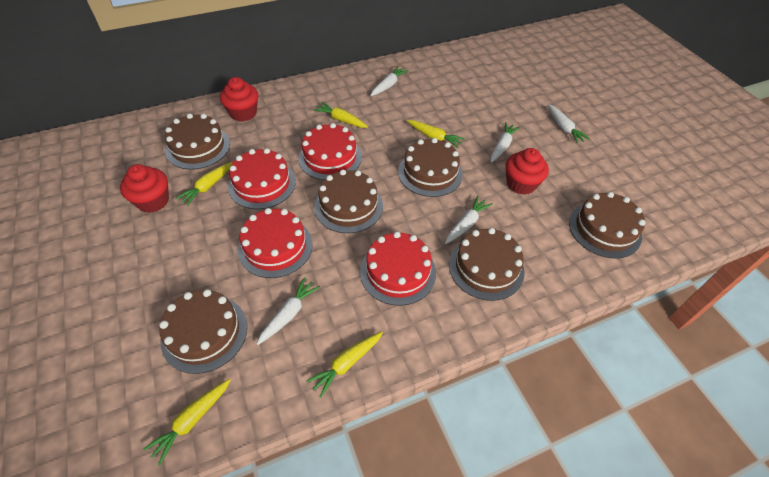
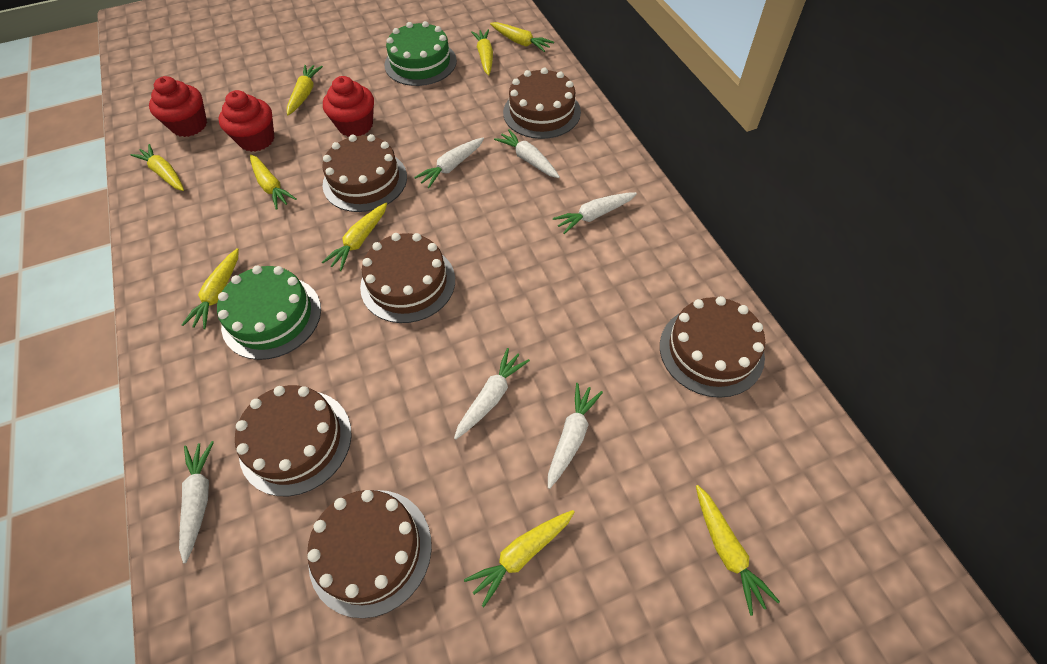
green cake: 0 -> 2
red cake: 4 -> 0
white carrot: 5 -> 6
yellow carrot: 5 -> 9

